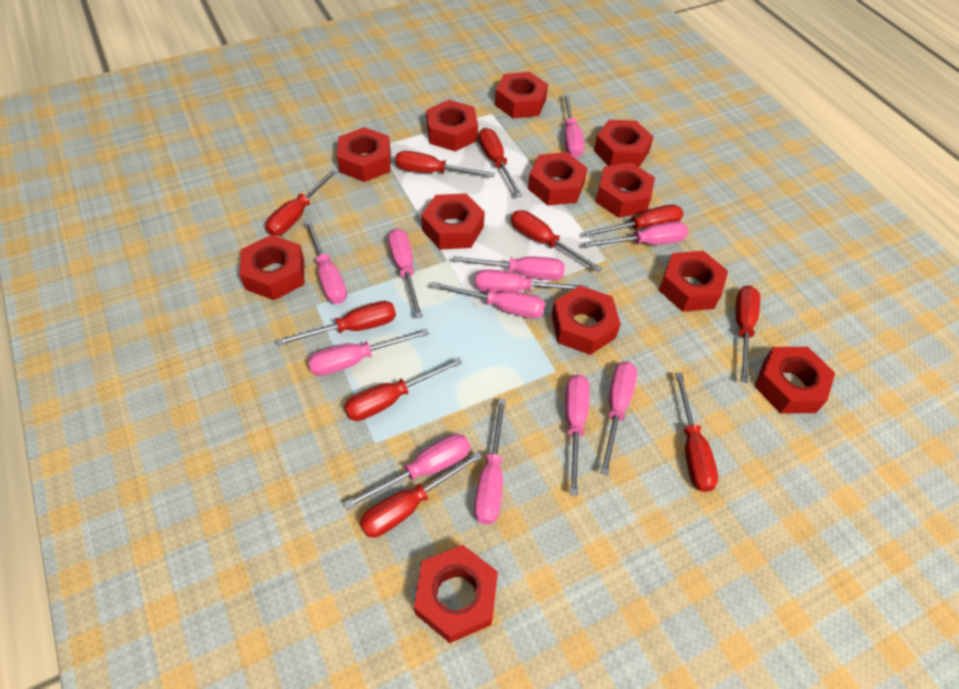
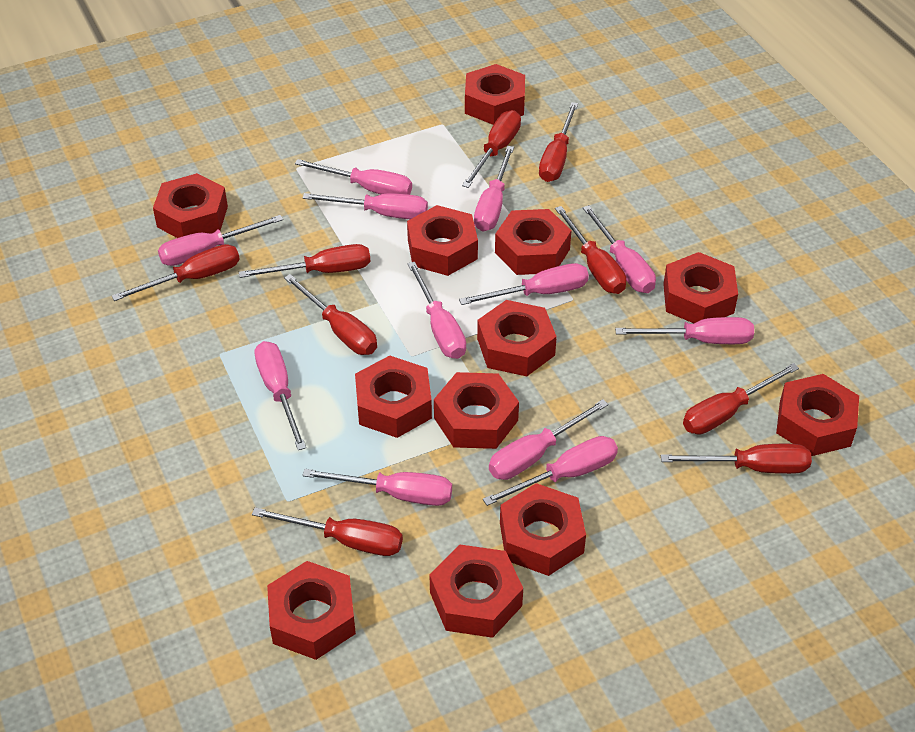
red screwdriver: 10 -> 9

